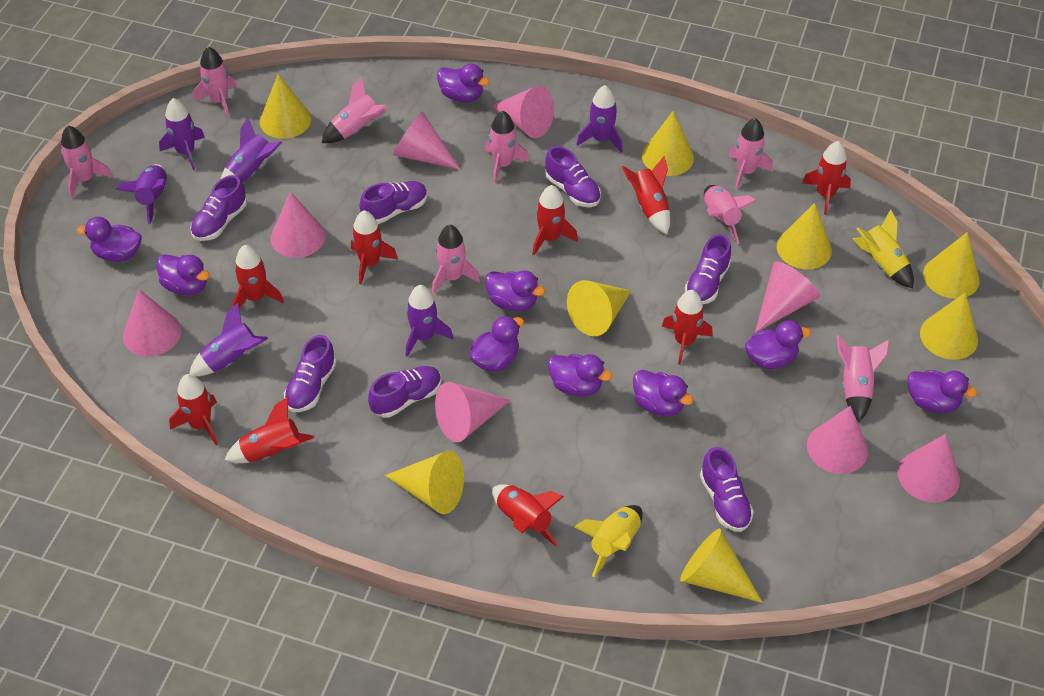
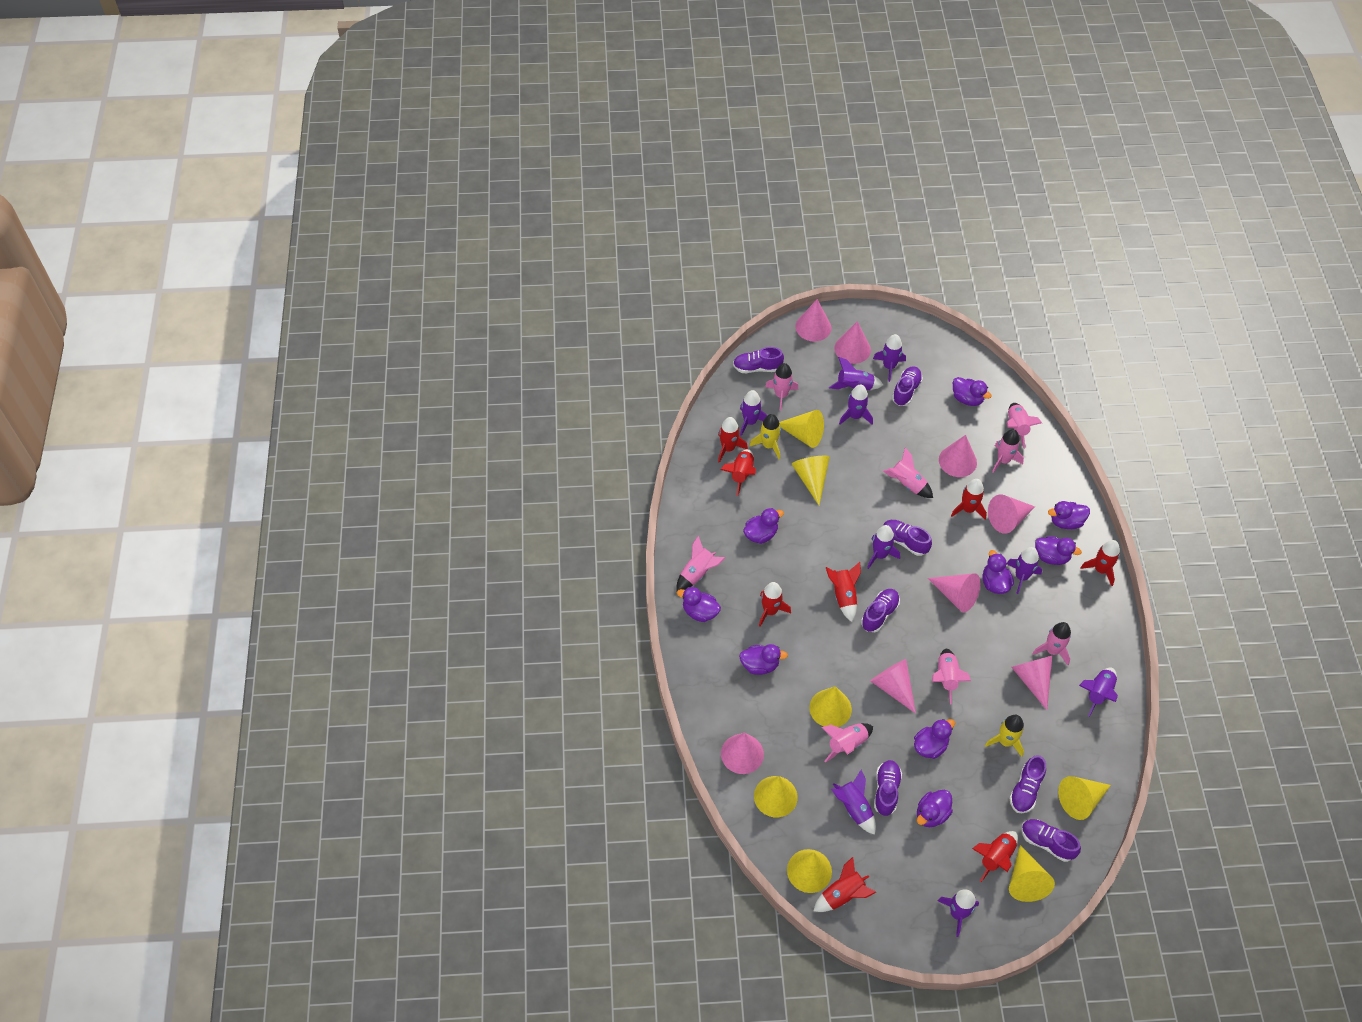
purple rocket: 6 -> 9
red rocket: 9 -> 8
yellow cone: 8 -> 7

